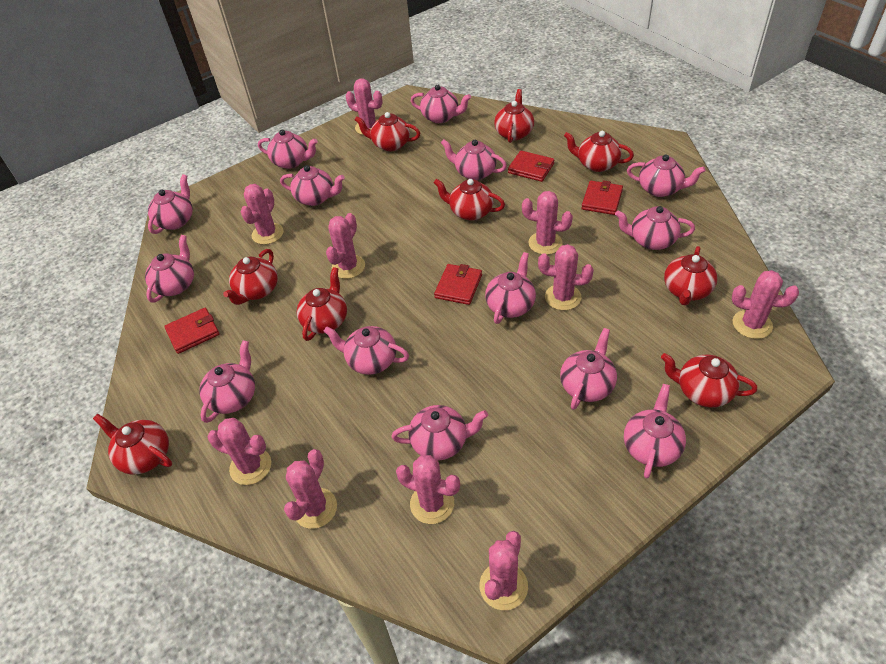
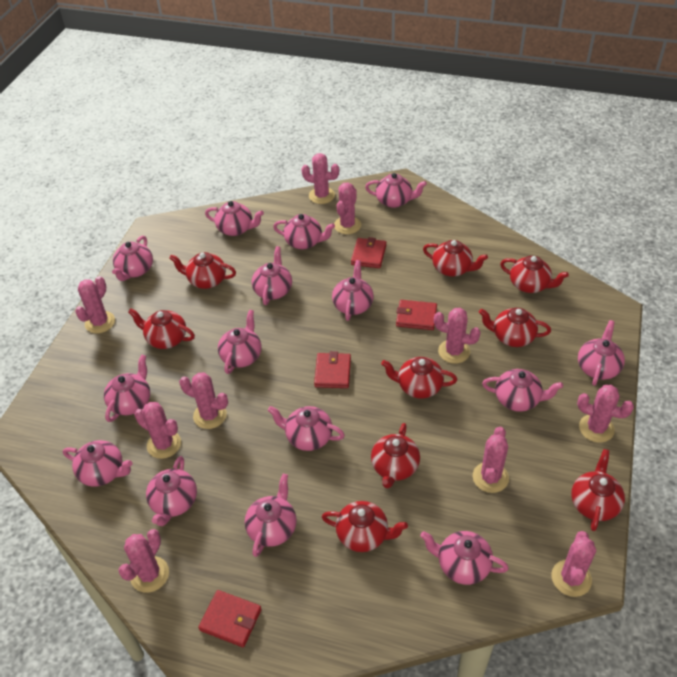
pink teapot: 14 -> 15

